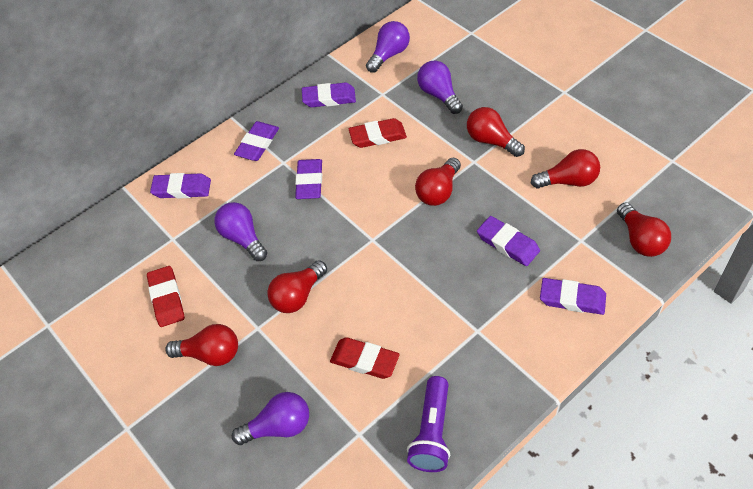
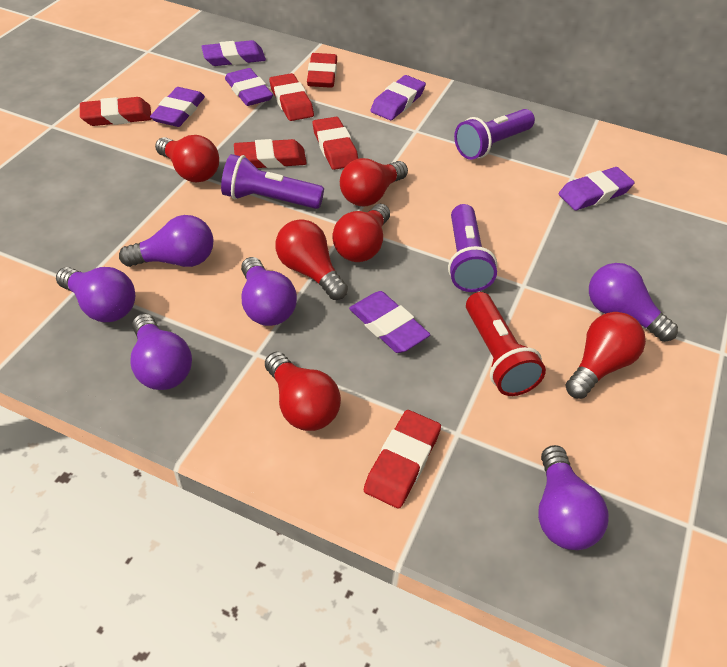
purple flashlight: 1 -> 3
purple light bulb: 4 -> 6
red eraser: 3 -> 6
red flashlight: 0 -> 1

